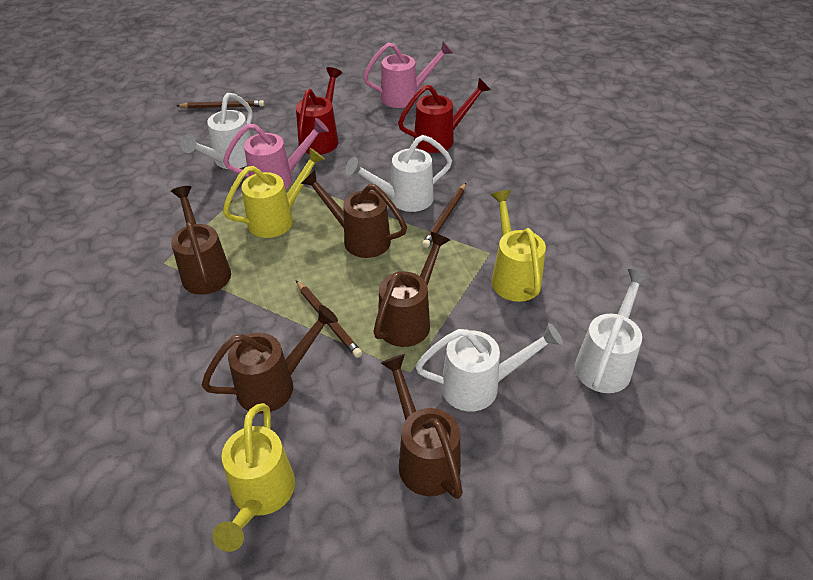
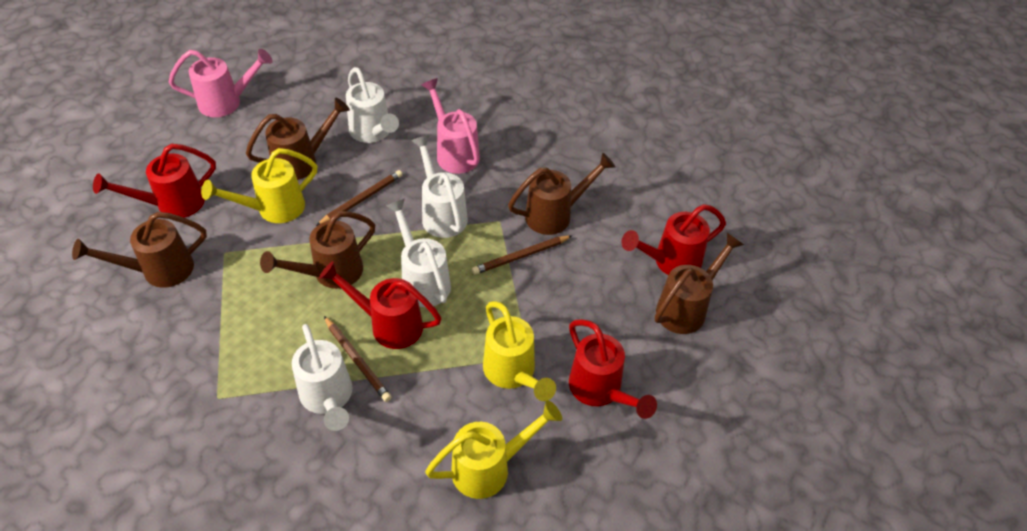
red watering can: 2 -> 4

